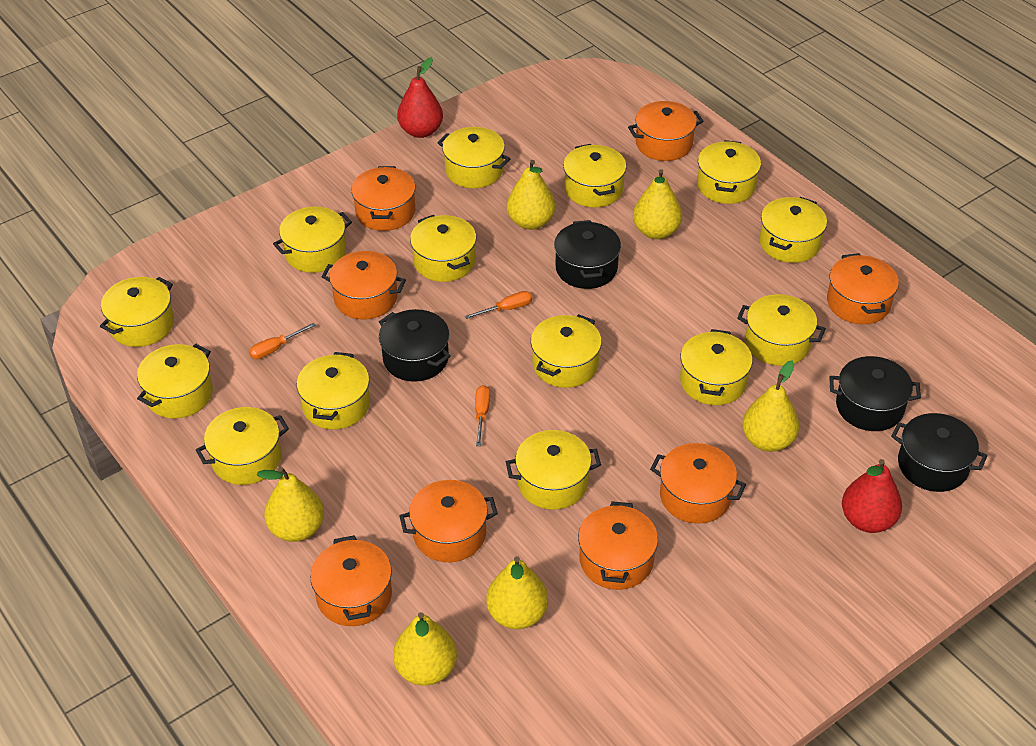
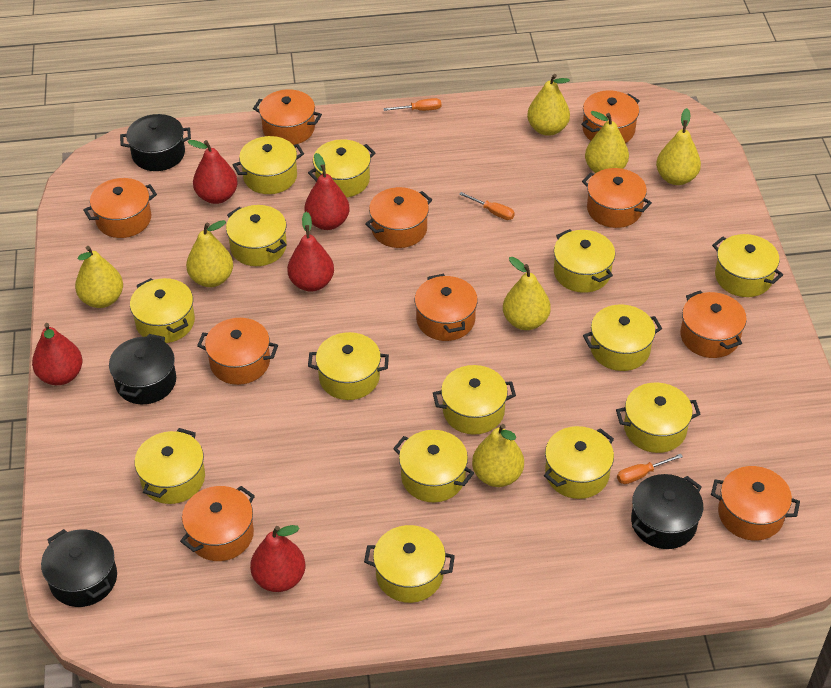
orange pot: 8 -> 10
red pear: 2 -> 5
yellow pear: 6 -> 7

